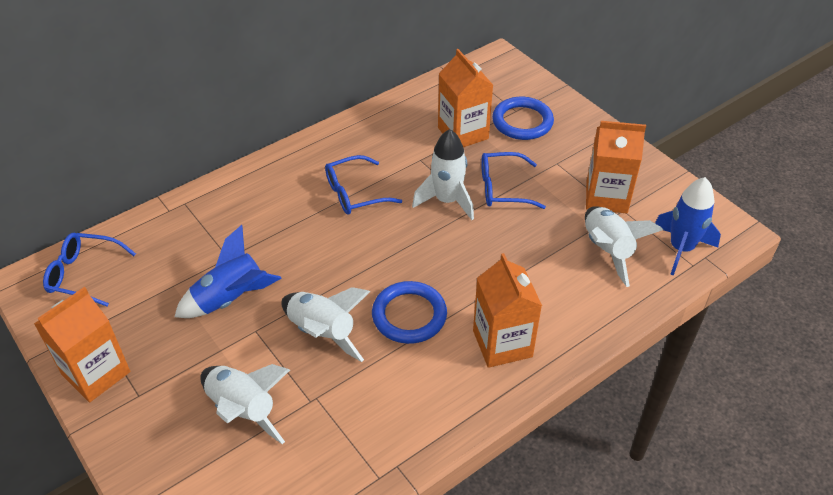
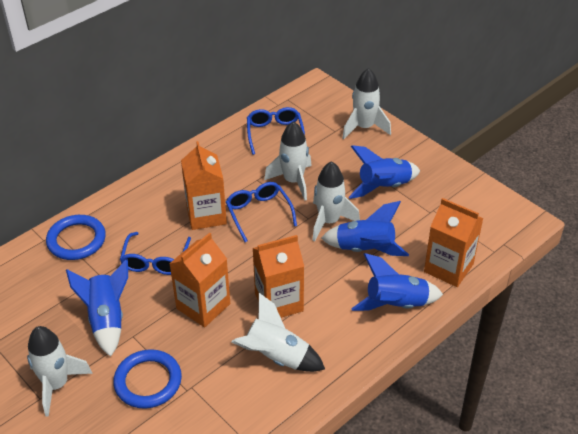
blue rocket: 2 -> 4
white rocket: 4 -> 5

